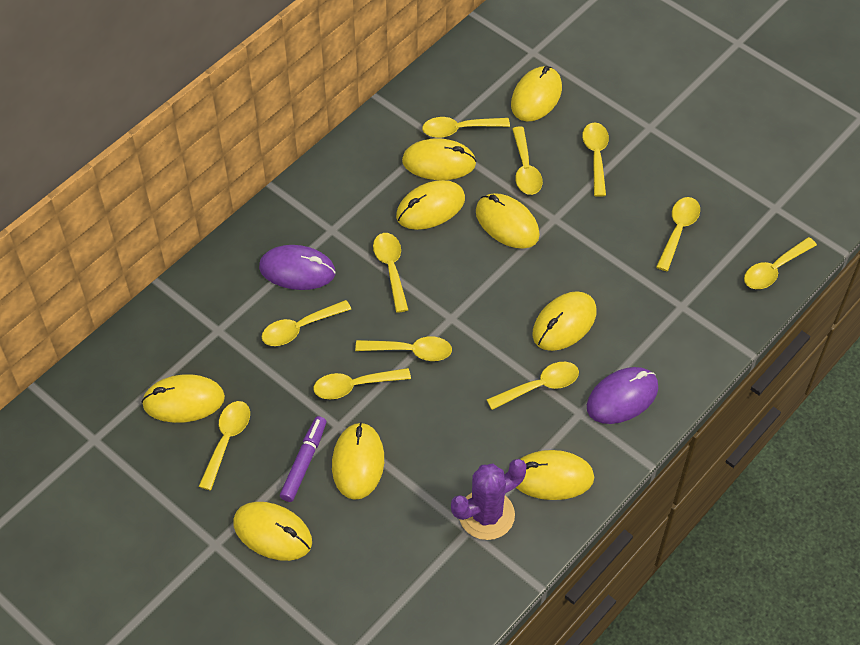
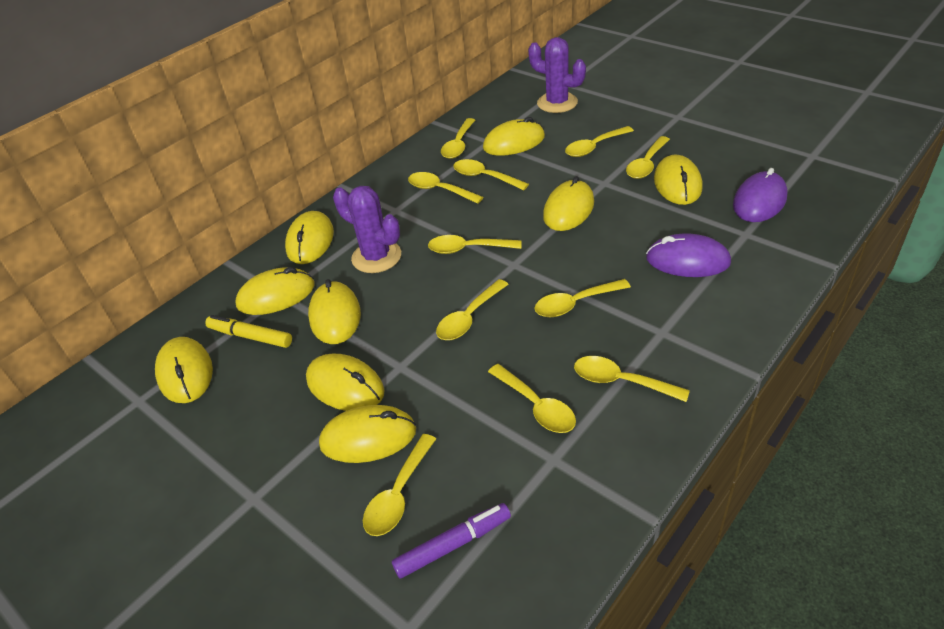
purple cactus: 1 -> 2
yellow marker: 0 -> 1

